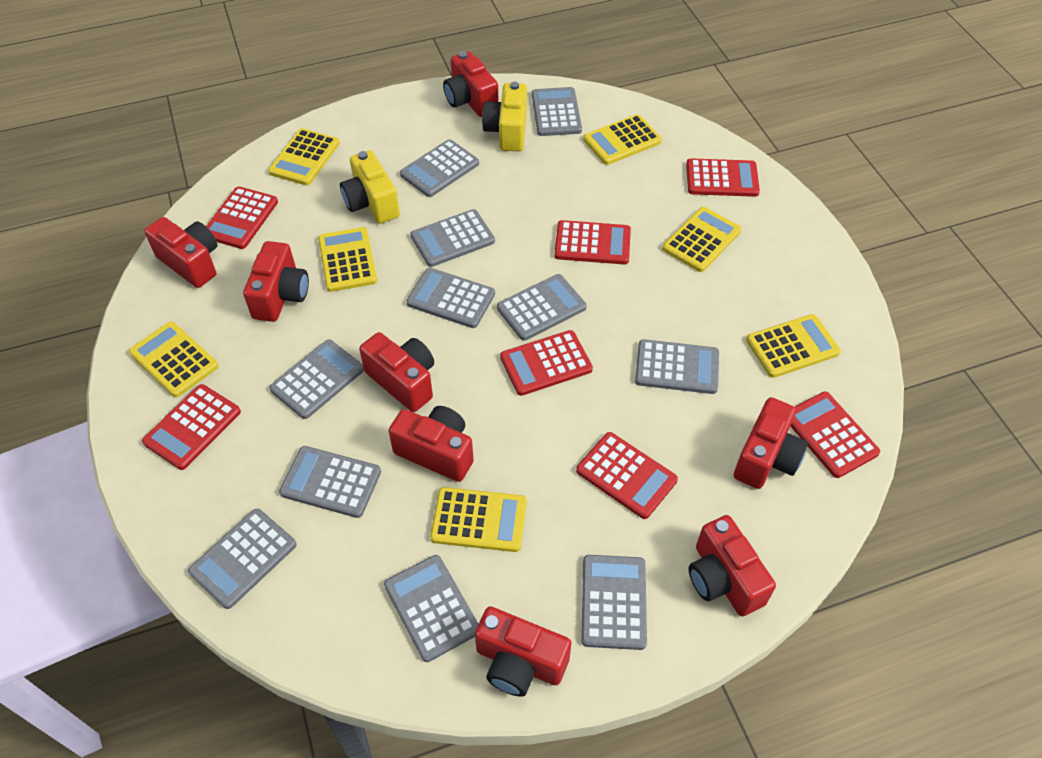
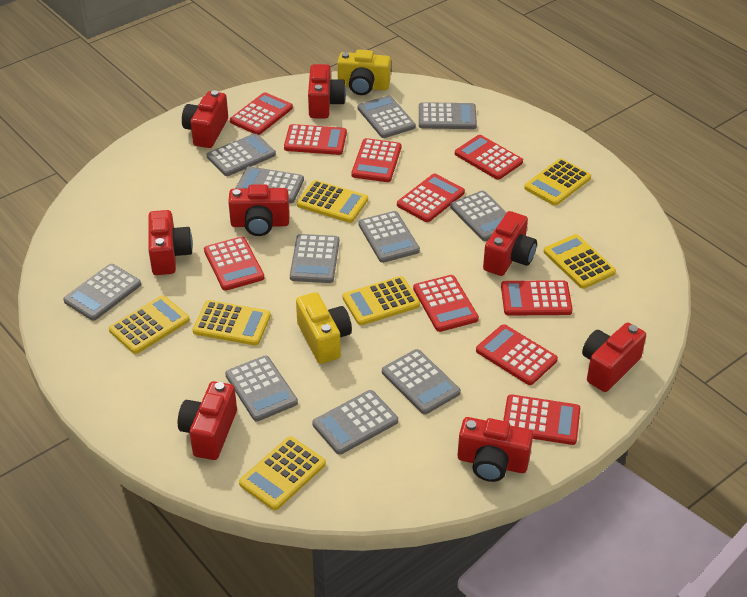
red calculator: 7 -> 10

